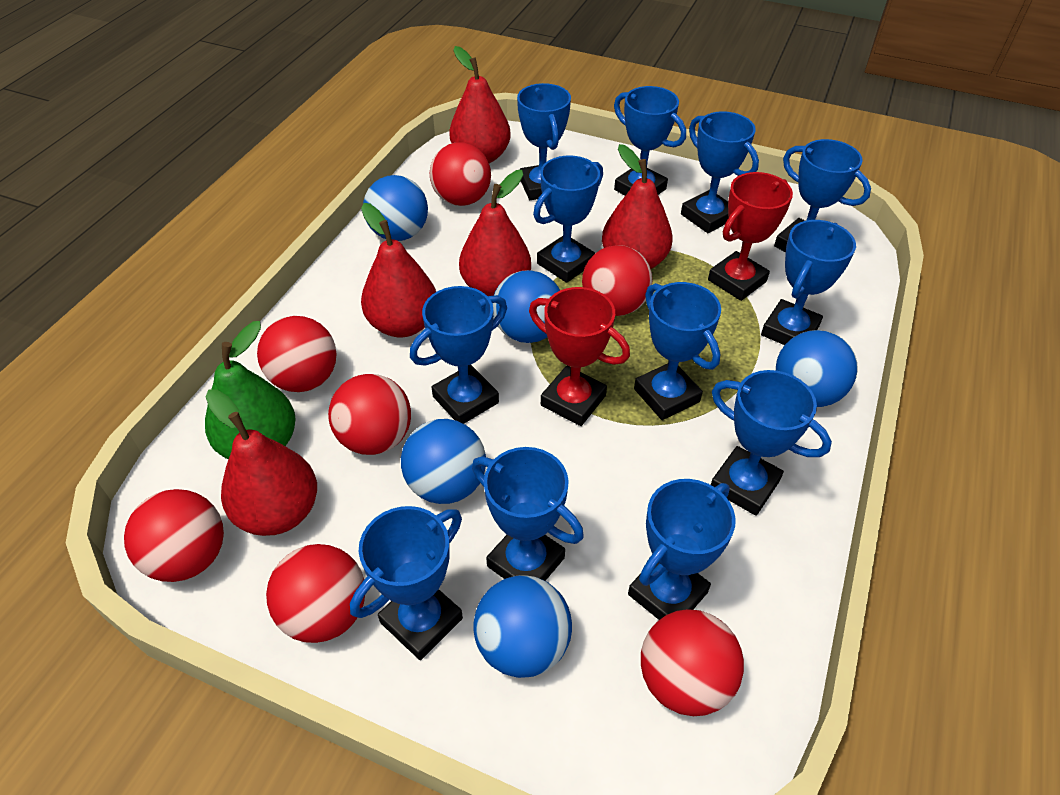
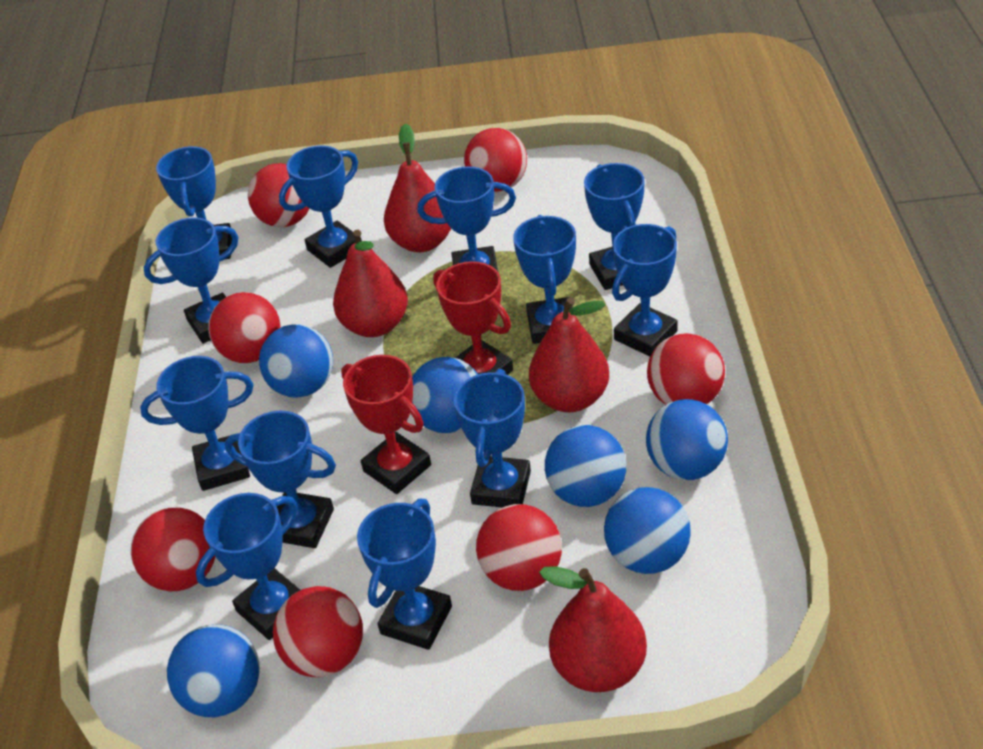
blue ball: 5 -> 6
green pear: 1 -> 0
red pear: 5 -> 4

